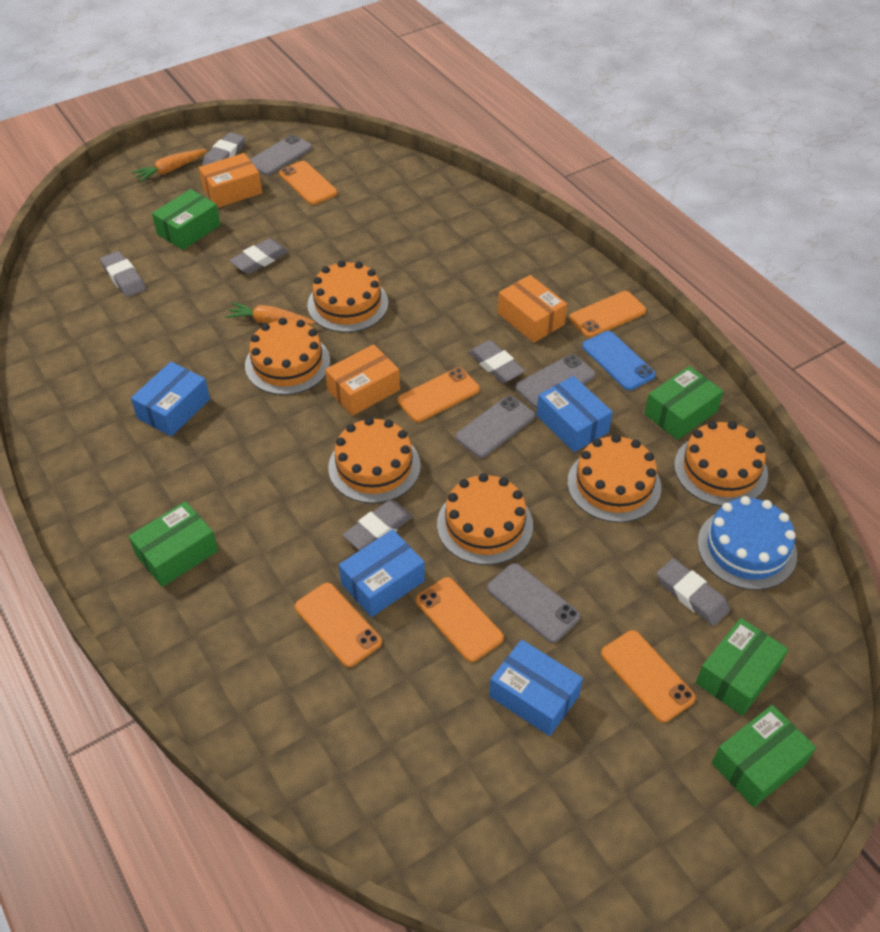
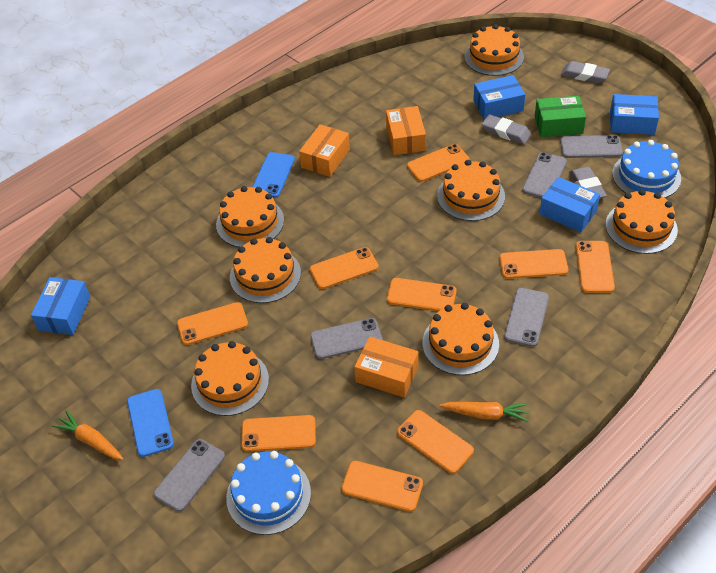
blue cake: 1 -> 2
blue phone: 1 -> 2
green box: 5 -> 1
grey eraser: 6 -> 3
grey phone: 4 -> 5
orange cake: 6 -> 7
orange phone: 6 -> 9

